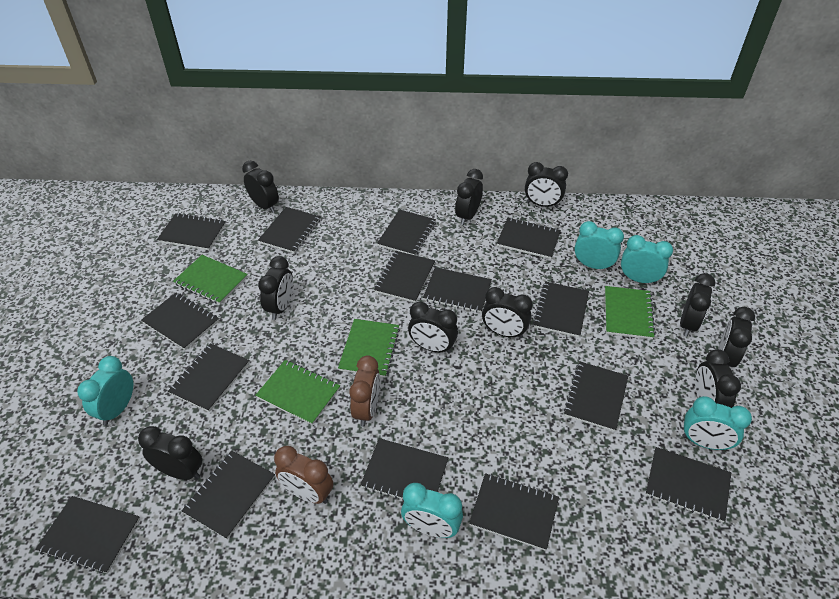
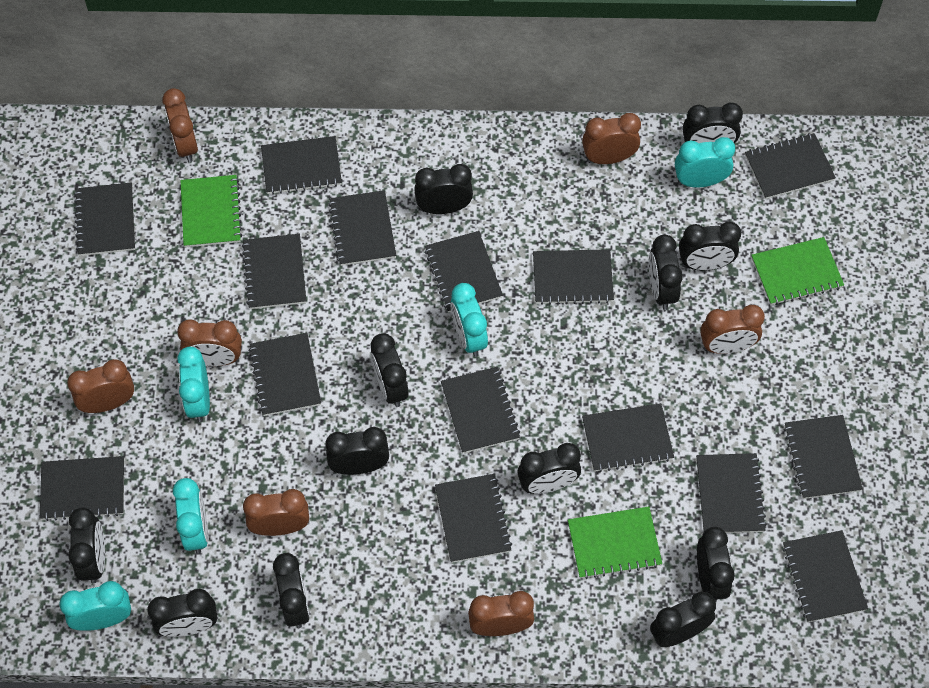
black clock: 10 -> 12
brown clock: 2 -> 7
green notebook: 4 -> 3

